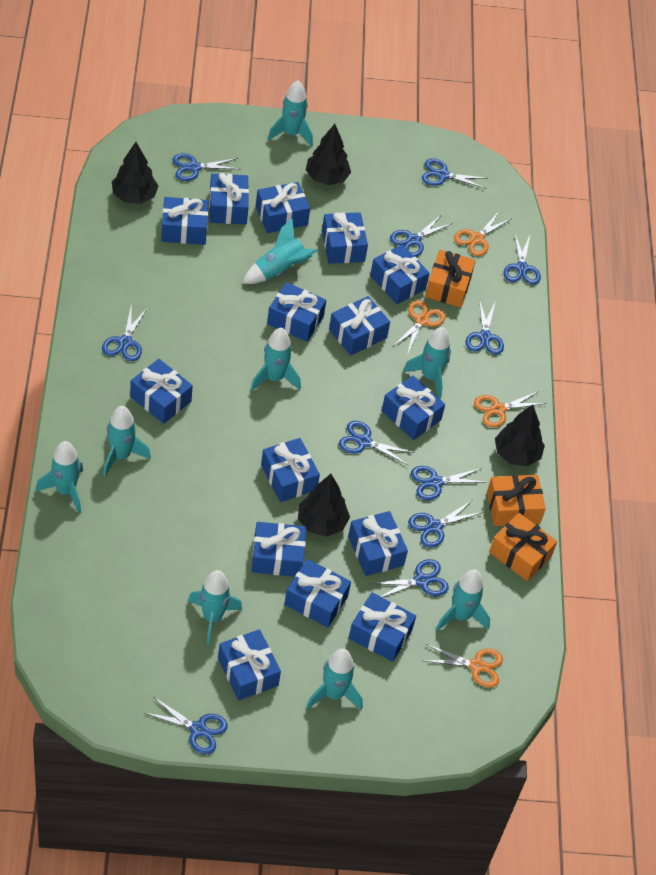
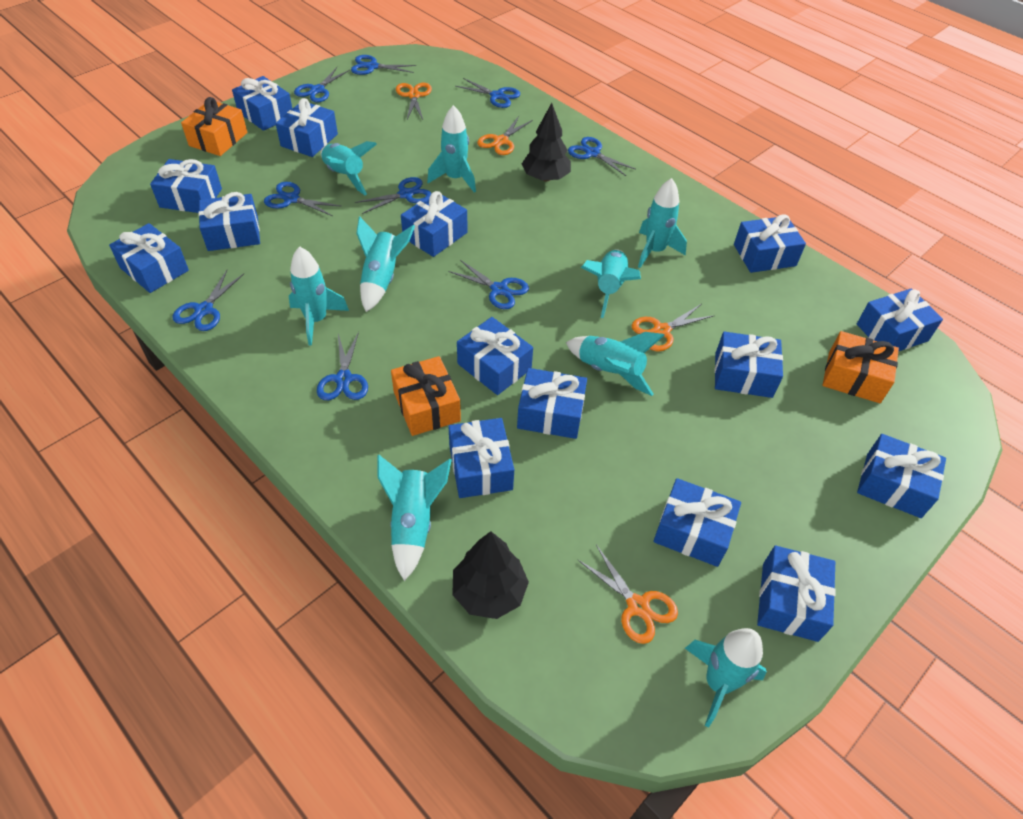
black tree: 4 -> 2
blue scissors: 11 -> 9

